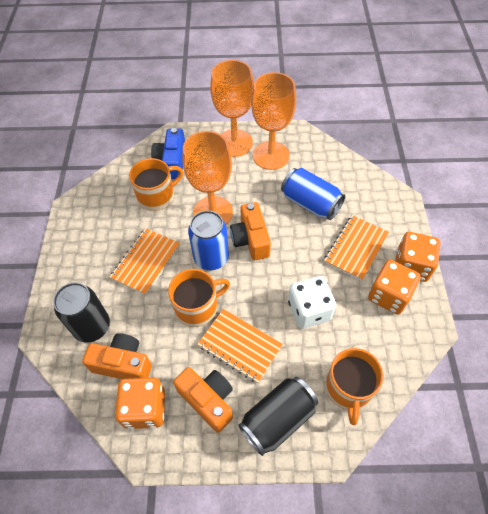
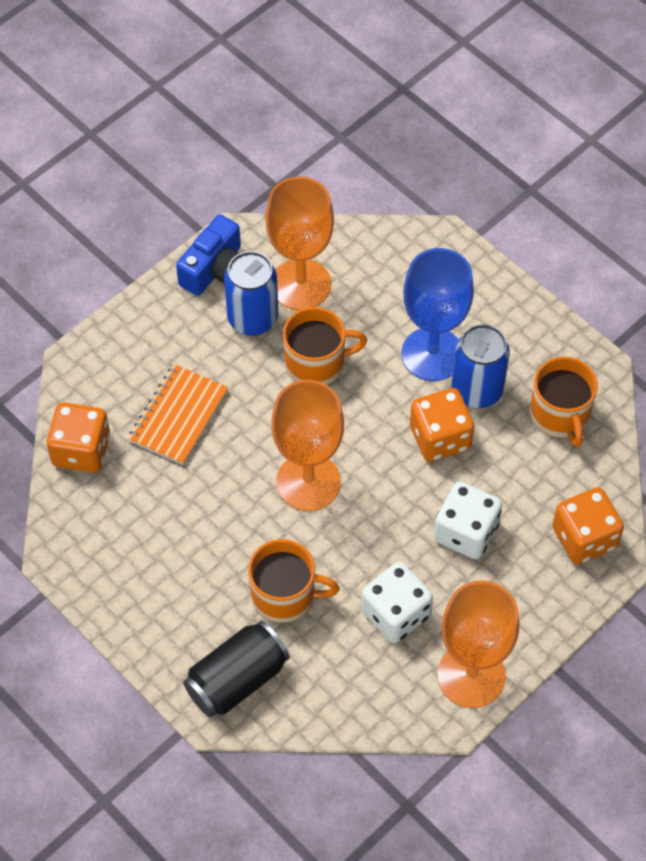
black can: 2 -> 1
blue goblet: 0 -> 1
orange camera: 3 -> 0
orange notebook: 3 -> 1
white dice: 1 -> 2

